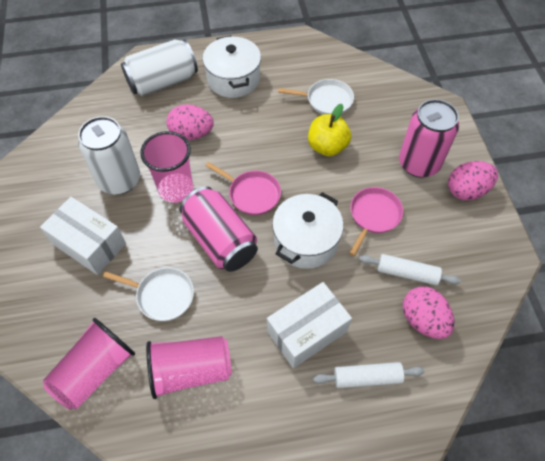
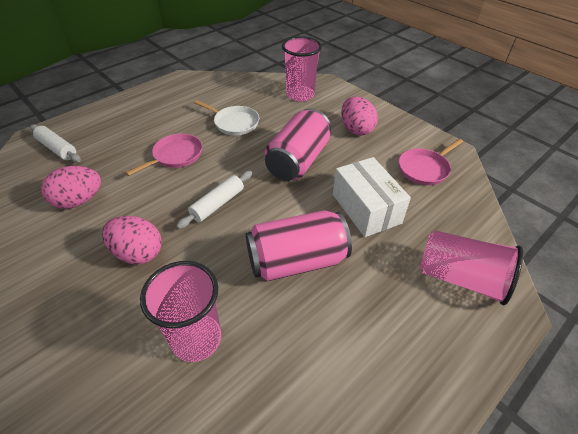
white box: 2 -> 1
white can: 2 -> 0
white pan: 2 -> 1
white pot: 2 -> 0
yellow apple: 1 -> 0

